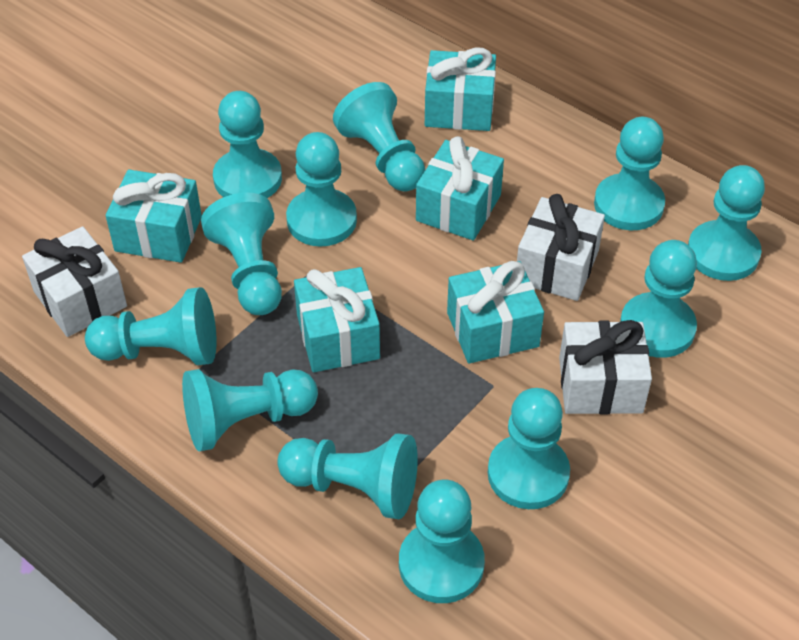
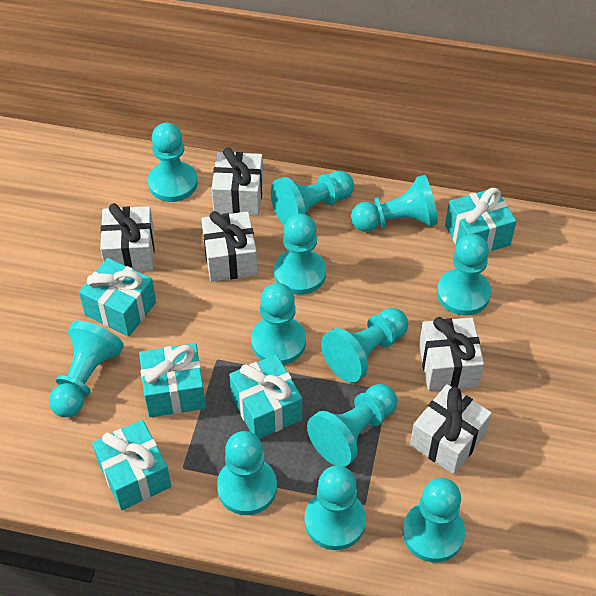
white gift: 3 -> 5

